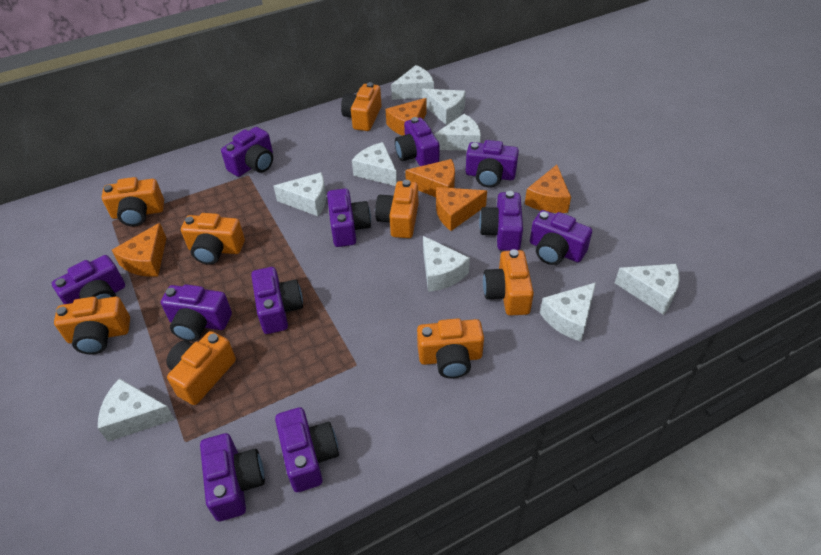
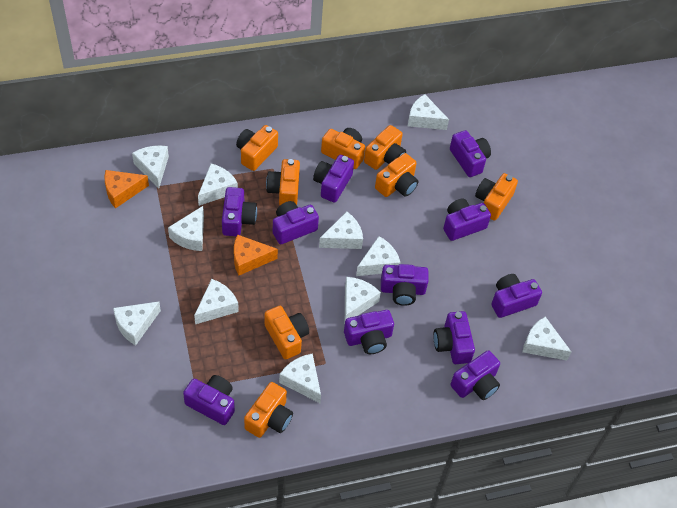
orange cheese: 5 -> 2
white cheese: 9 -> 11

